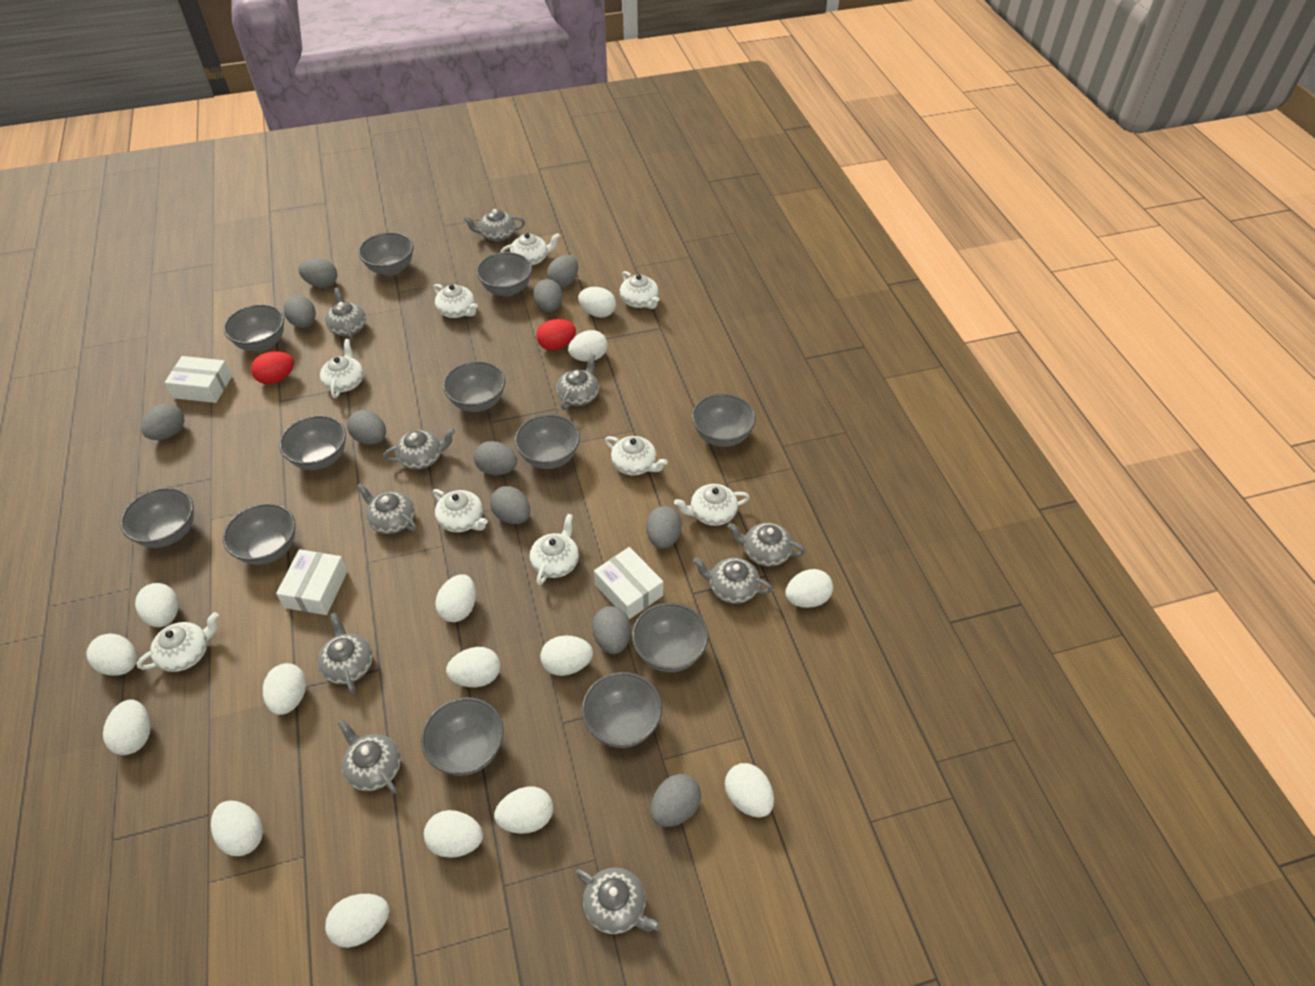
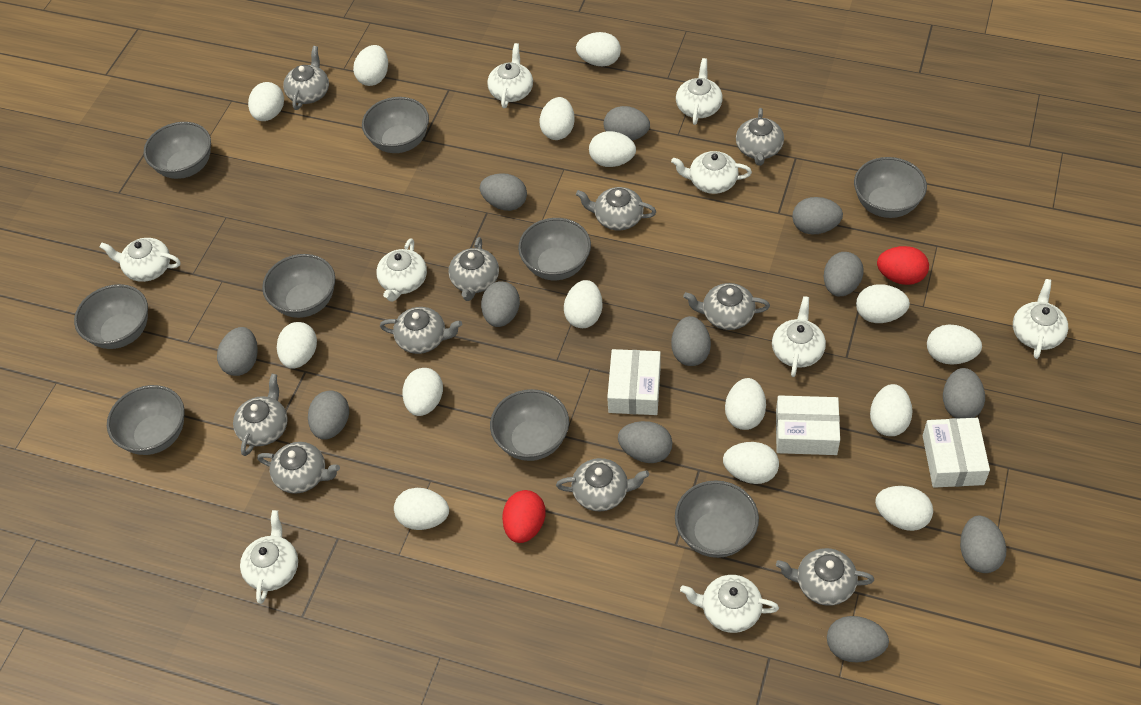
grey bowl: 12 -> 9
grey egg: 11 -> 12

